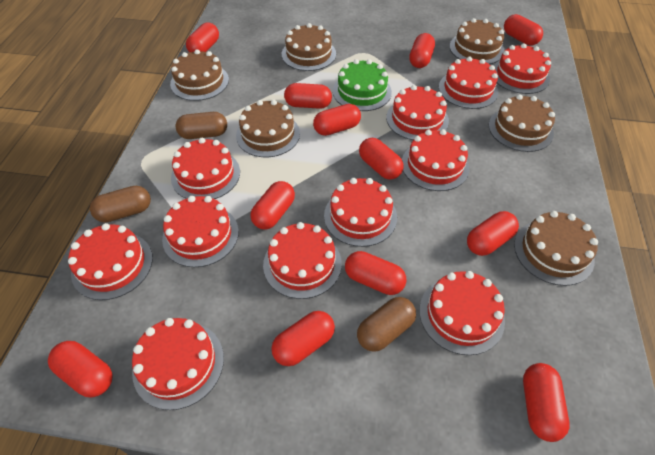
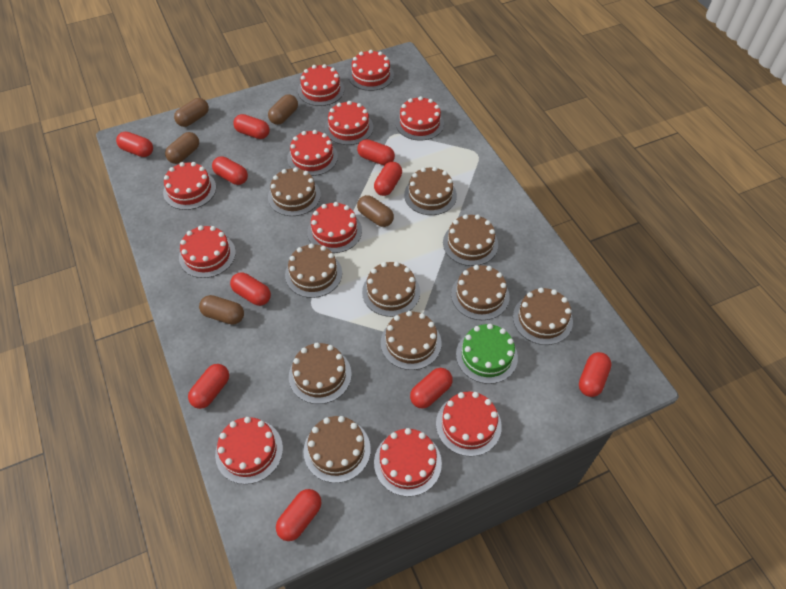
brown cake: 6 -> 10
brown capsule: 3 -> 5
red capsule: 12 -> 10

